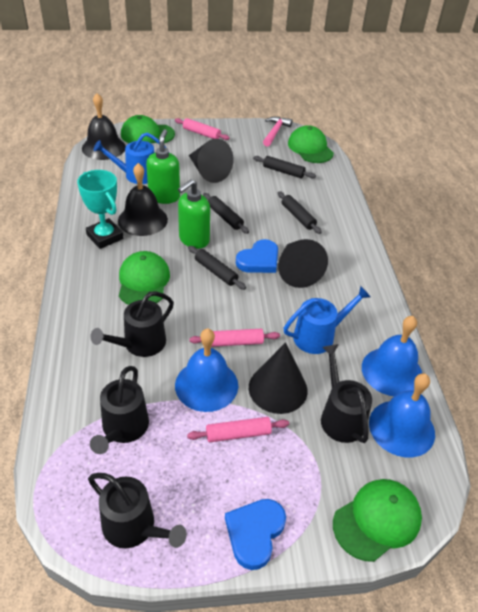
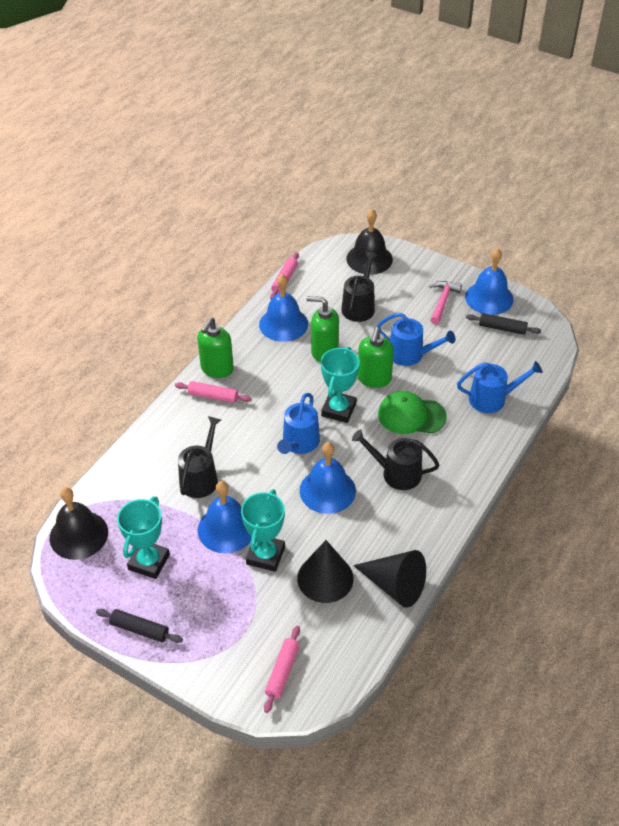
black cone: 3 -> 2
black rolling pin: 4 -> 2
black watering can: 4 -> 3
blue bell: 3 -> 4
blue heart: 2 -> 0
blue watering can: 2 -> 3
green cap: 4 -> 1
green soap dispenser: 2 -> 3
turquoise trophy: 1 -> 3

